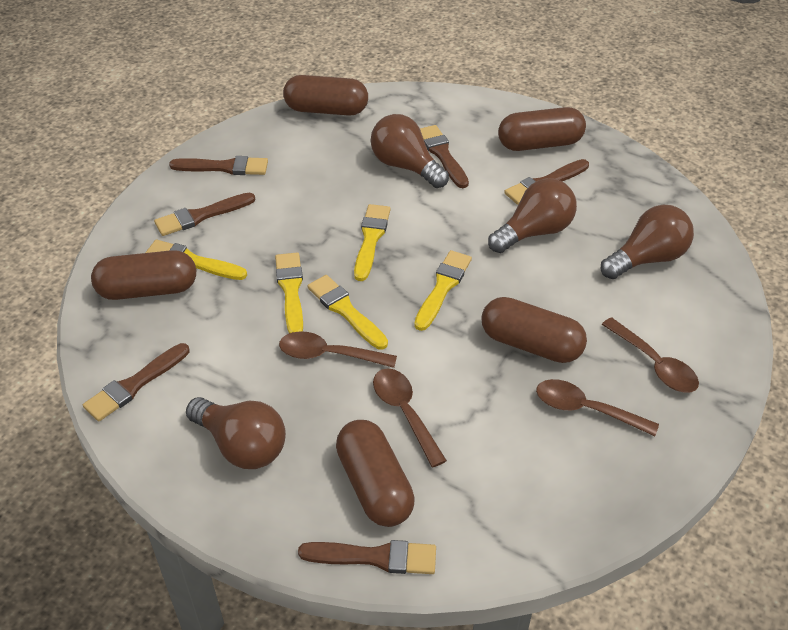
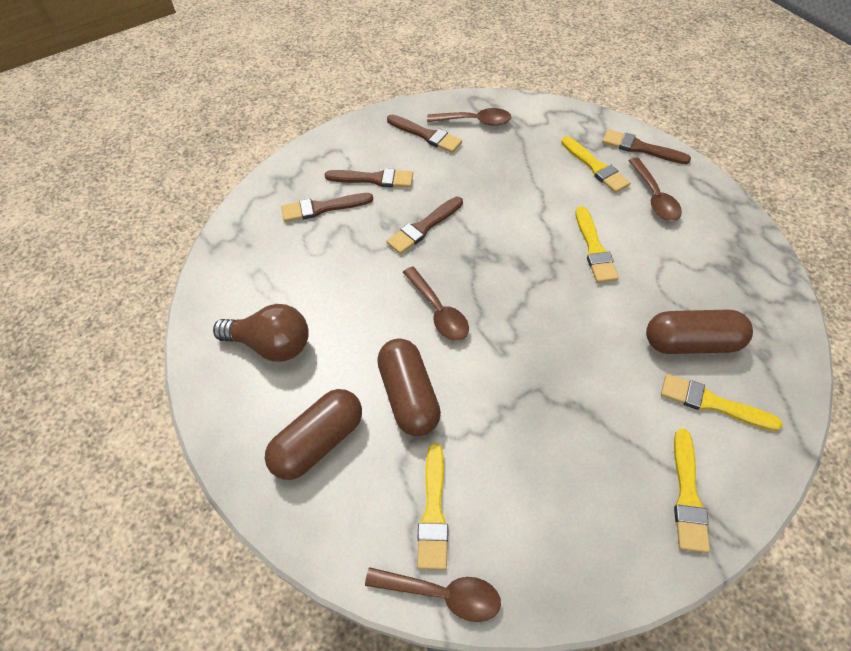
brown brush: 6 -> 5
brown capsule: 5 -> 3
brown light bulb: 4 -> 1

